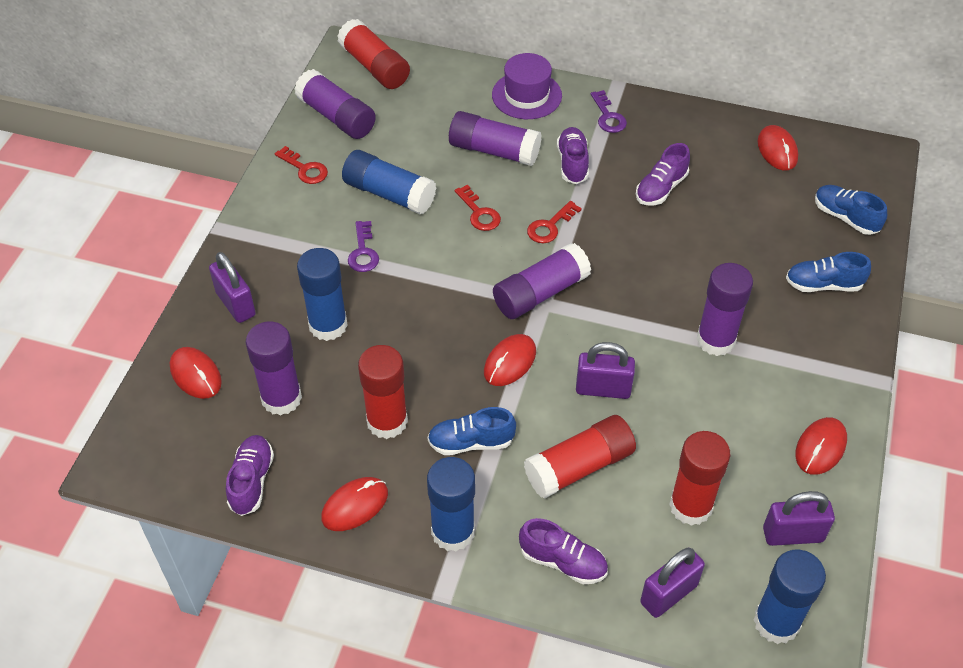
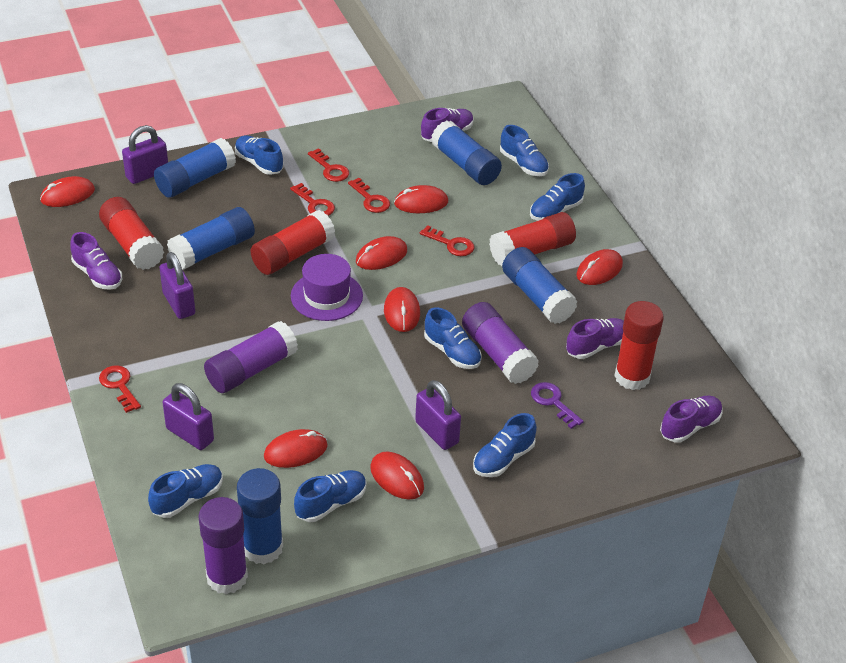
blue glue stick: 4 -> 5
blue shoe: 3 -> 7
purple glue stick: 5 -> 3
purple key: 2 -> 1
red key: 3 -> 5
red mouse: 5 -> 7

